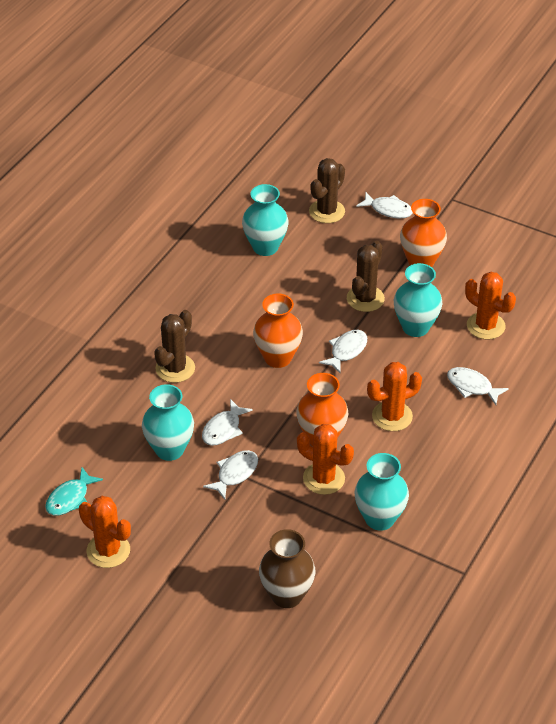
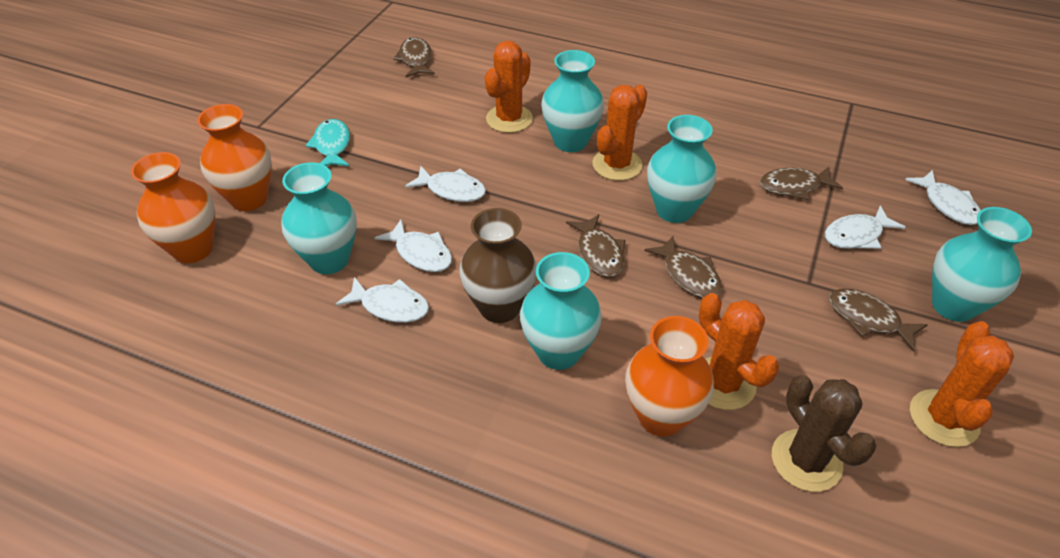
brown cactus: 3 -> 1
brown fish: 0 -> 5
turquoise vase: 4 -> 5

